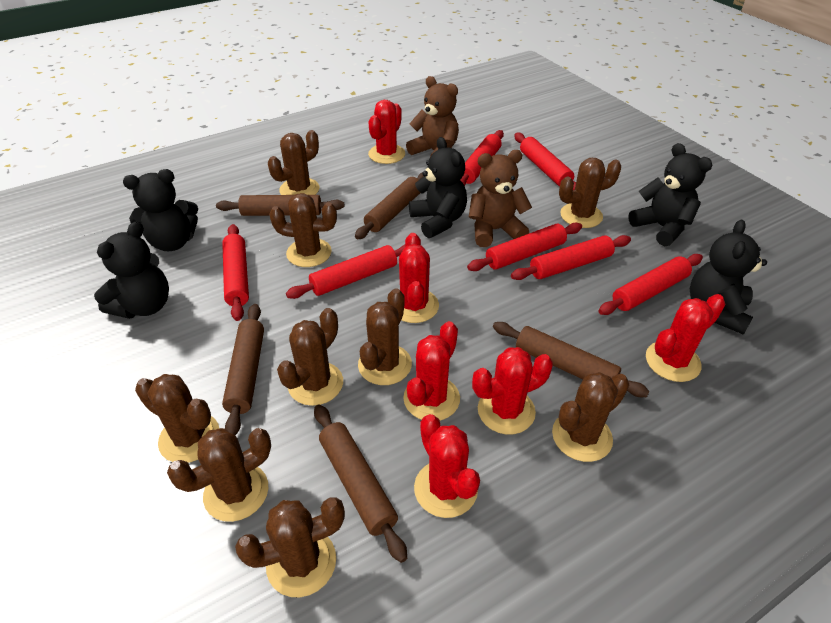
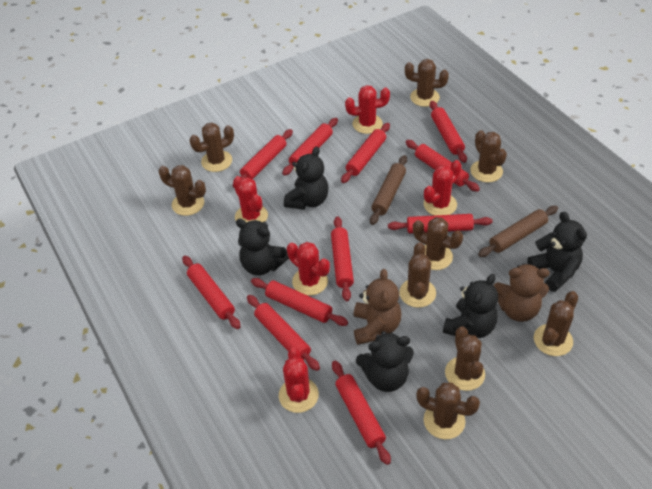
brown rolling pin: 5 -> 2
red cactus: 6 -> 5
red rolling pin: 7 -> 11

